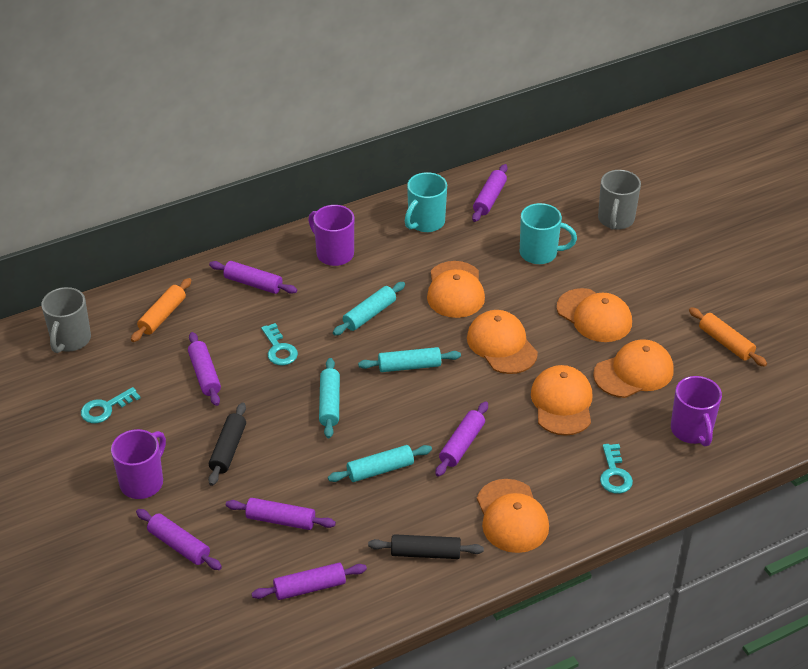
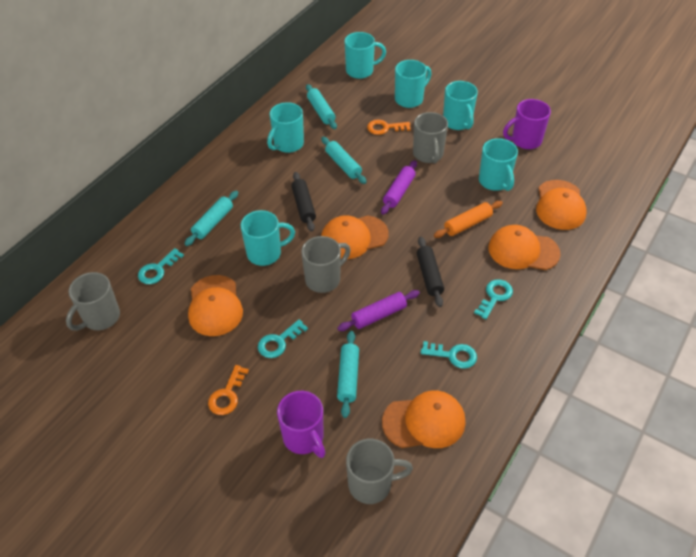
grey mug: 2 -> 4
orange cap: 6 -> 5
orange key: 0 -> 2
orange rolling pin: 2 -> 1
purple mug: 3 -> 2
purple rolling pin: 7 -> 2
turquoise key: 3 -> 4
turquoise mug: 2 -> 6

